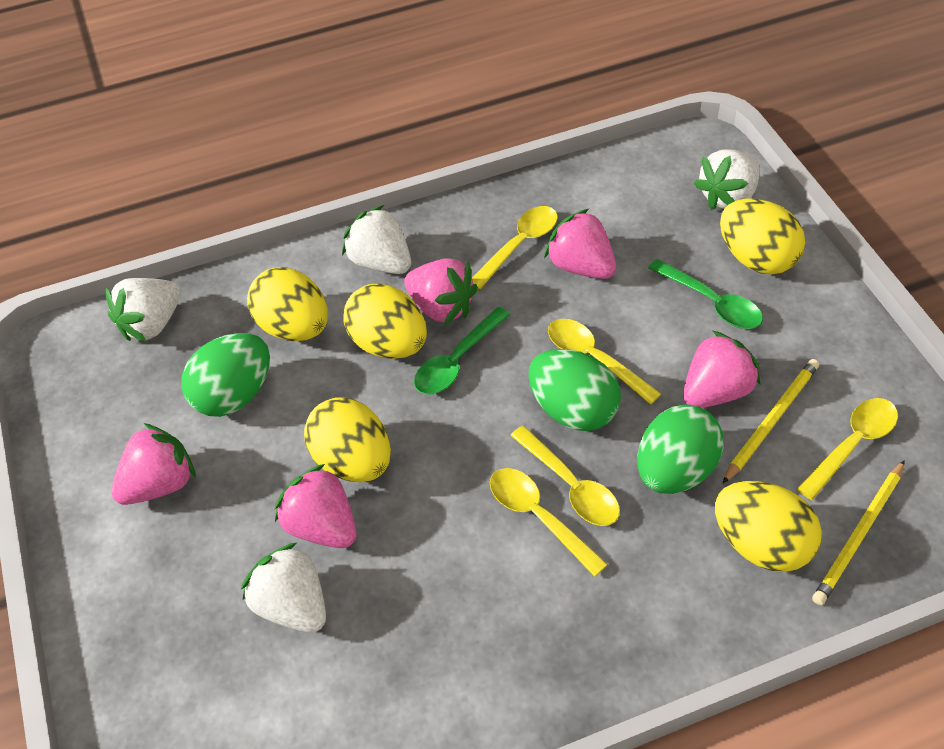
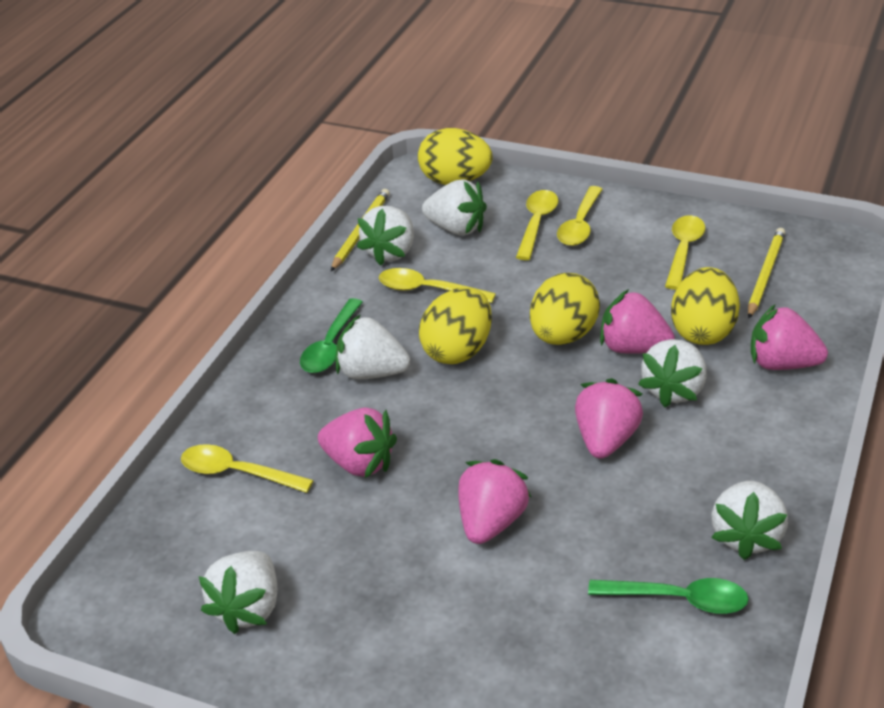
green egg: 3 -> 0
white strawberry: 4 -> 6
yellow egg: 5 -> 4

